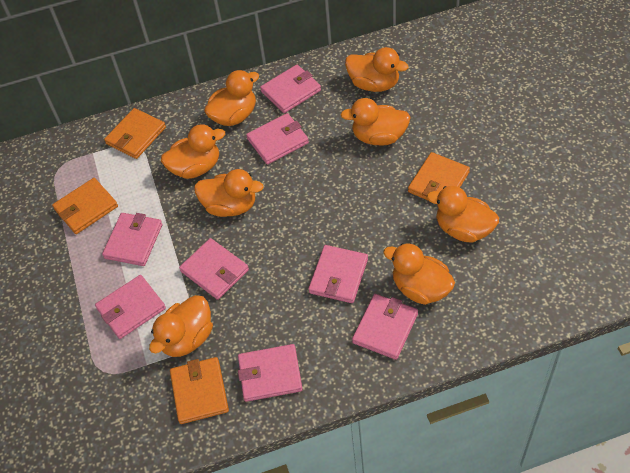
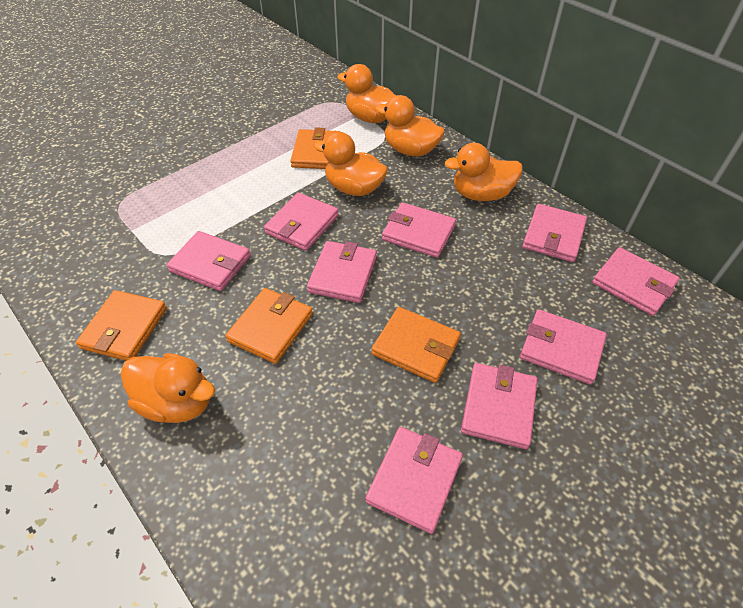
orange duck: 8 -> 5
pink wallet: 8 -> 9

